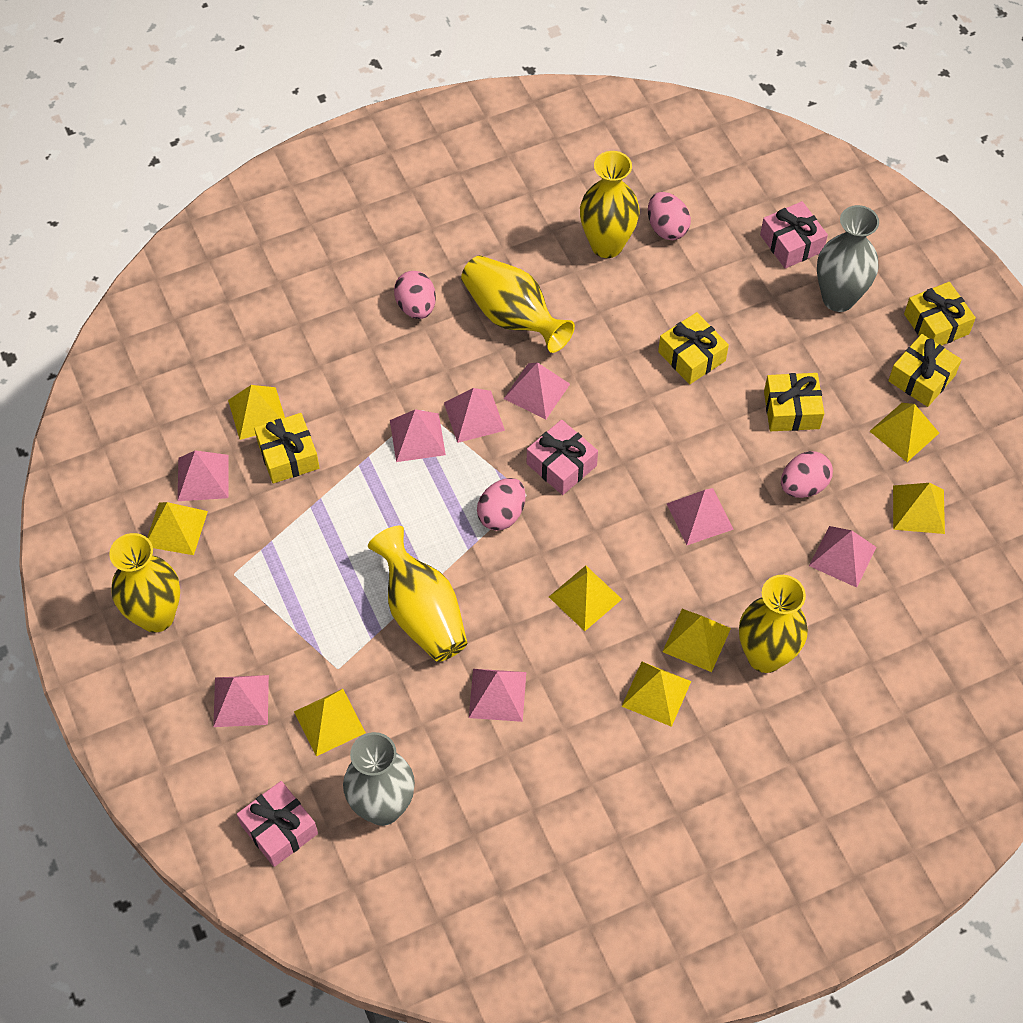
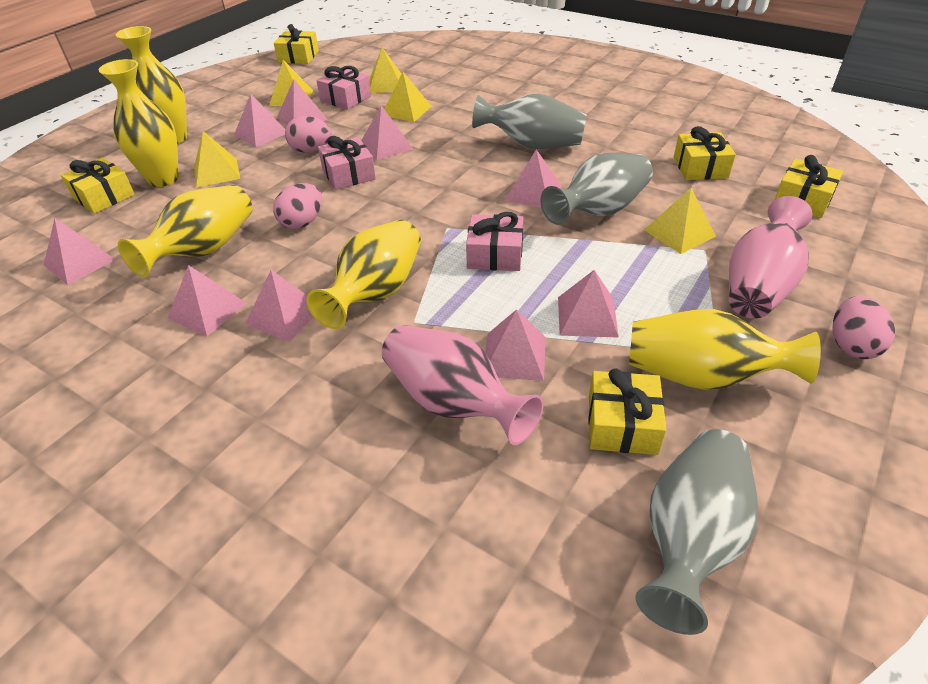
grey vase: 2 -> 3
pink egg: 4 -> 3
pink pyramid: 8 -> 9
pink vase: 0 -> 2
yellow pyramid: 8 -> 5

